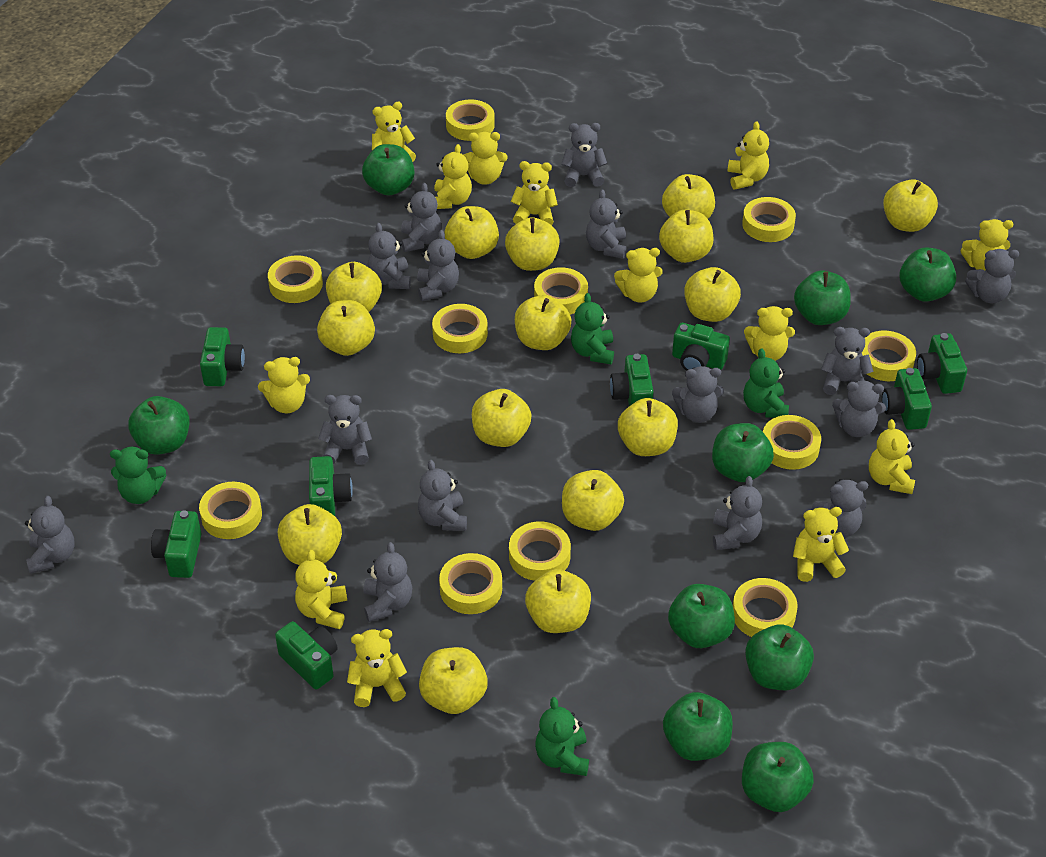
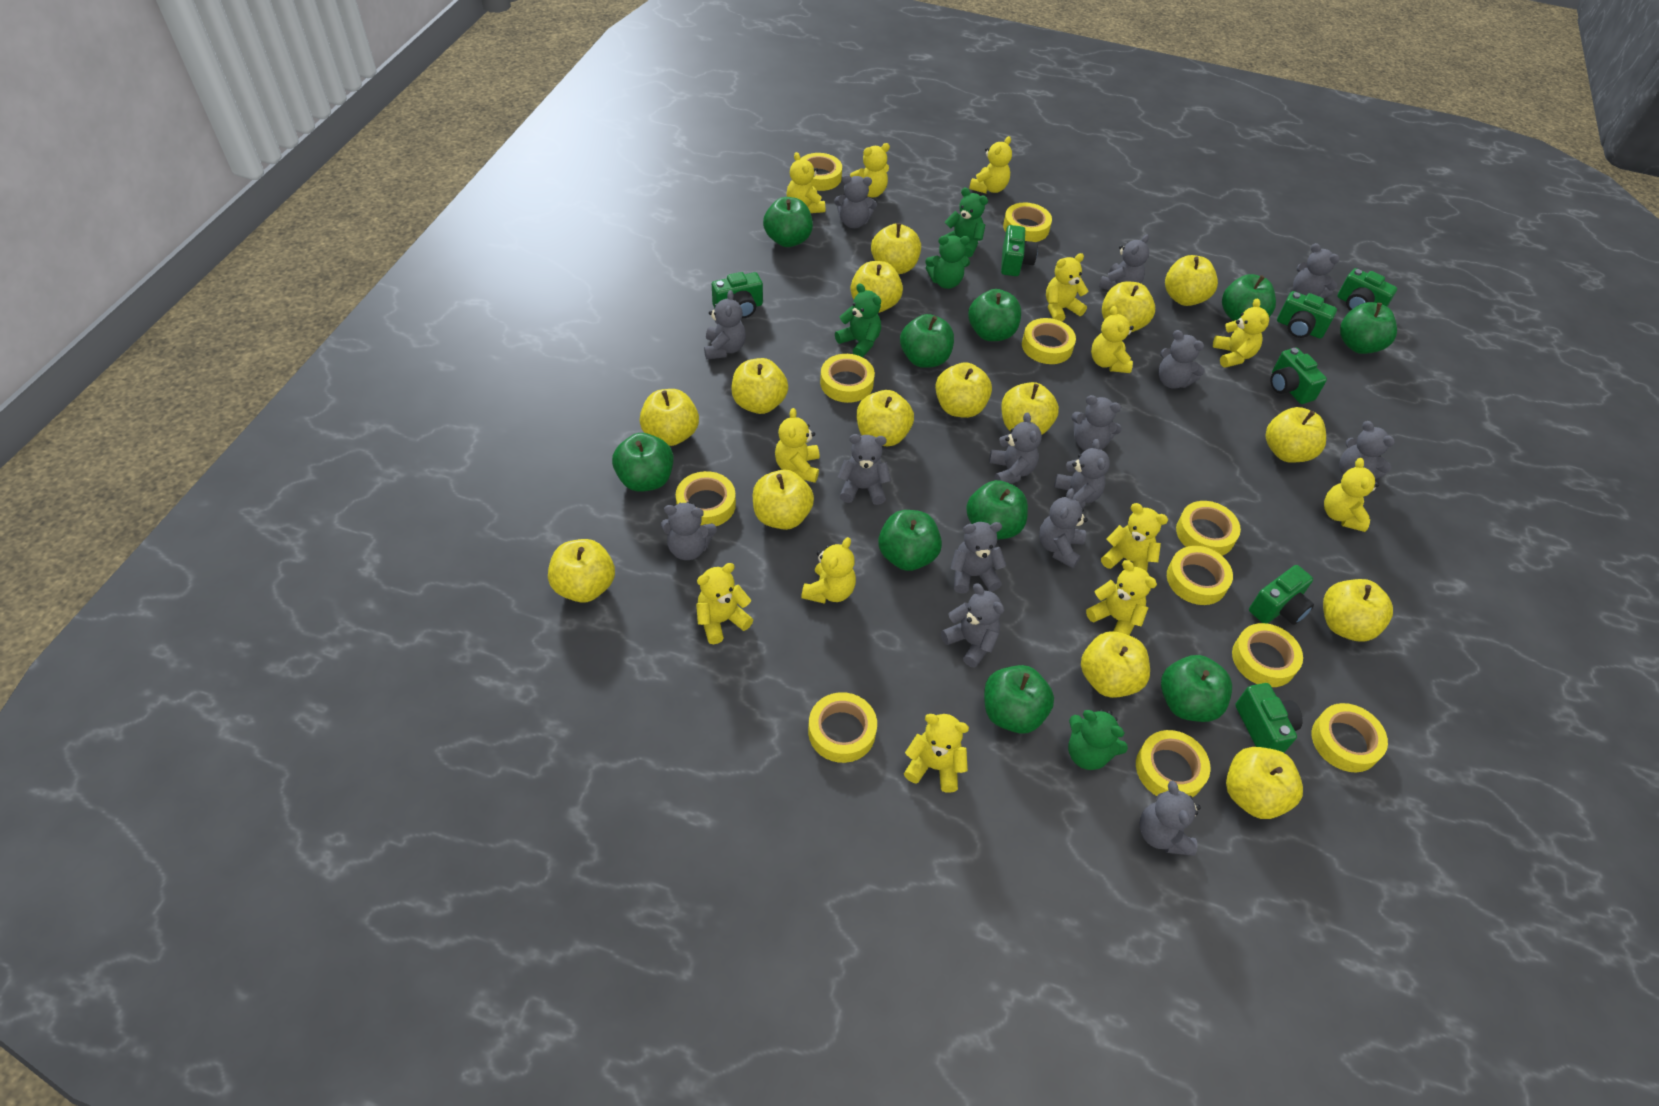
green apple: 9 -> 10
green camera: 8 -> 7

